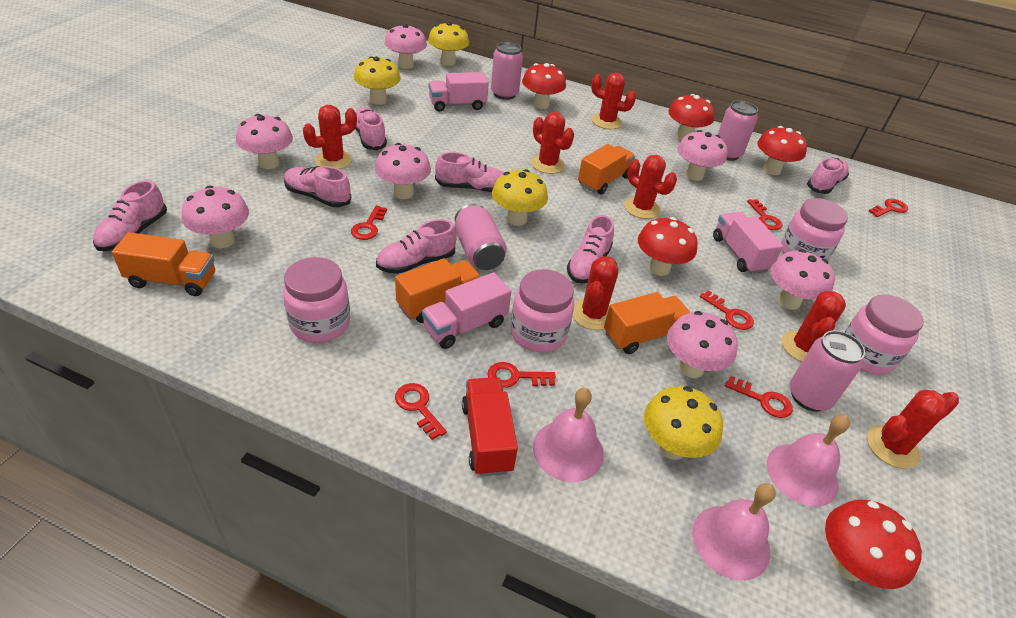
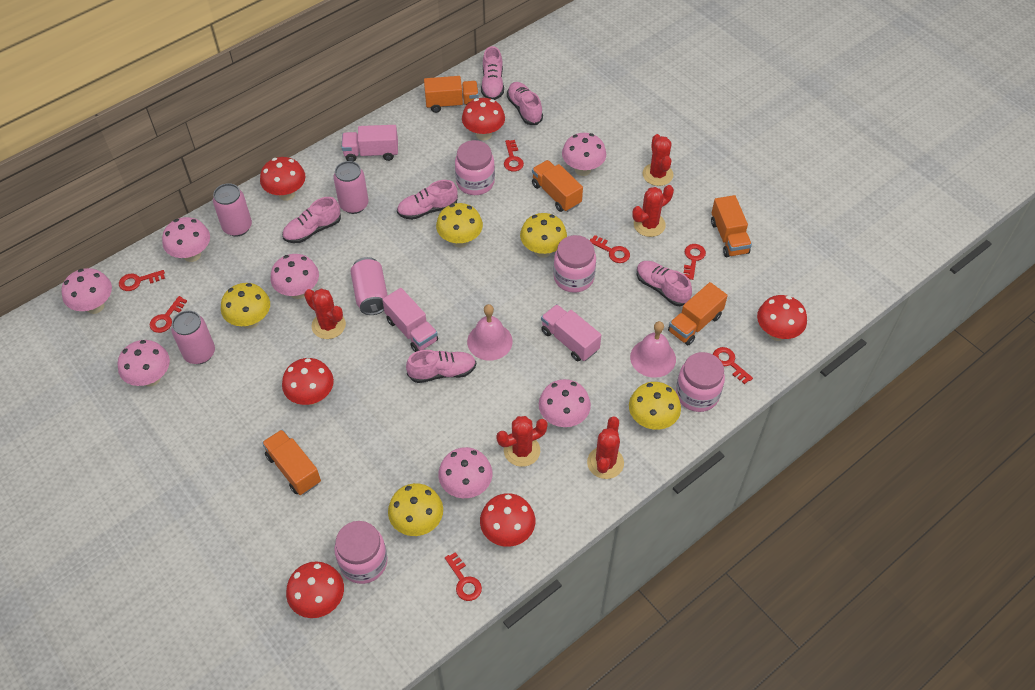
orange truck: 4 -> 5
pink bell: 3 -> 2
pink shoe: 7 -> 6
red cactus: 7 -> 5
red mushroom: 5 -> 6
red truck: 1 -> 0
yellow mushroom: 4 -> 5

